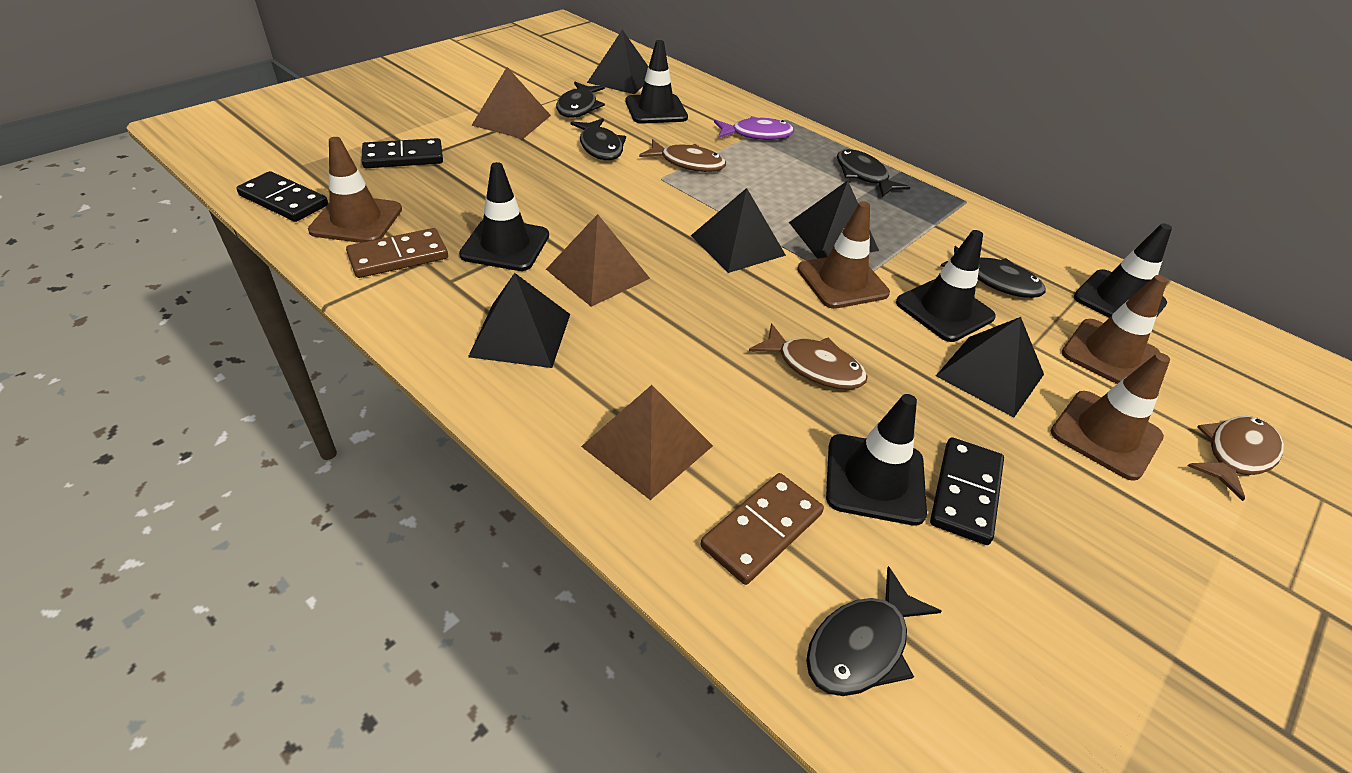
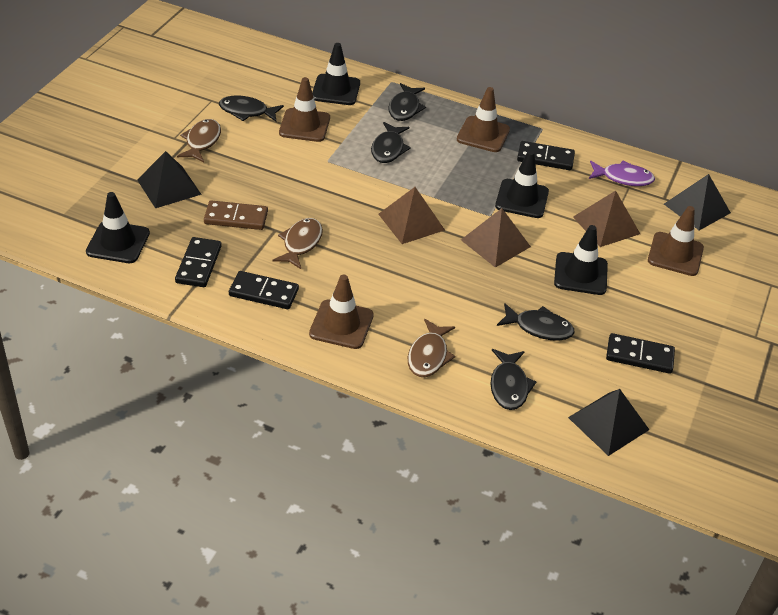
black domino: 3 -> 4
black pyramid: 5 -> 3
black traffic cone: 5 -> 4
brown domino: 2 -> 1

